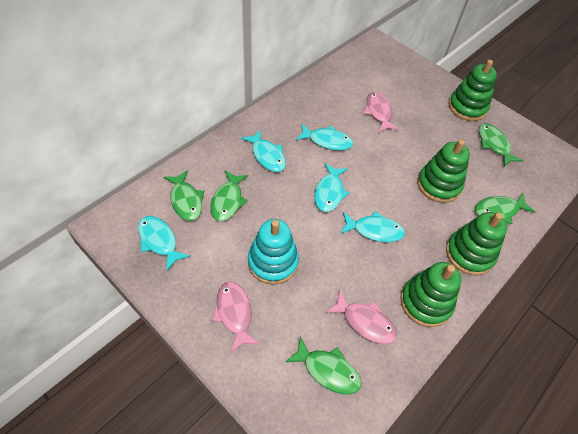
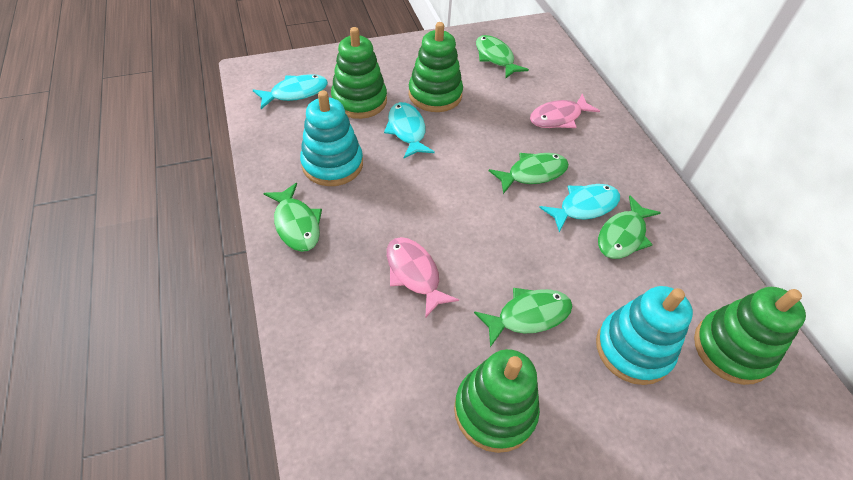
pink fish: 3 -> 2
turquoise fish: 5 -> 3
turquoise stacking toy: 1 -> 2

